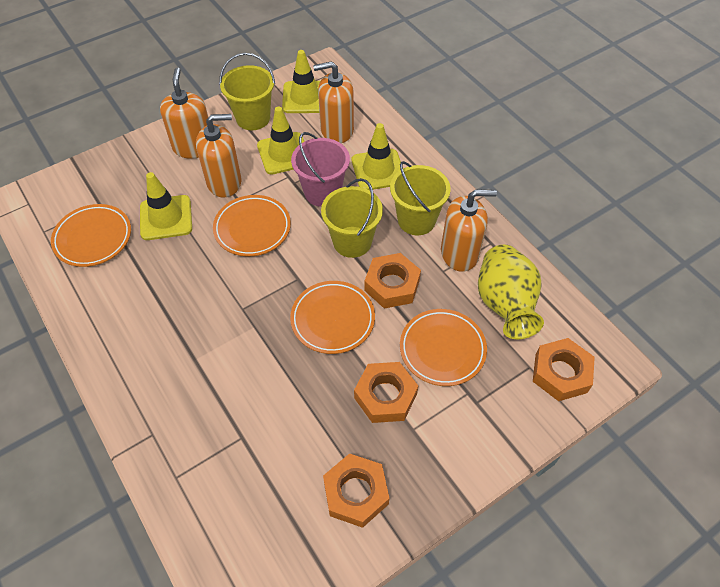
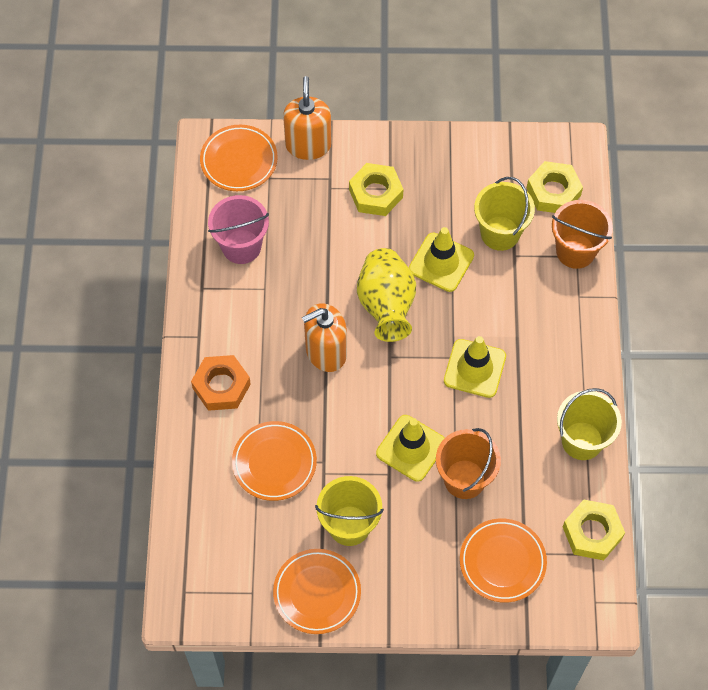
orange bucket: 0 -> 2
orange nut: 4 -> 1
orange soap dispenser: 4 -> 2
yellow nut: 0 -> 3
yellow traffic cone: 4 -> 3

